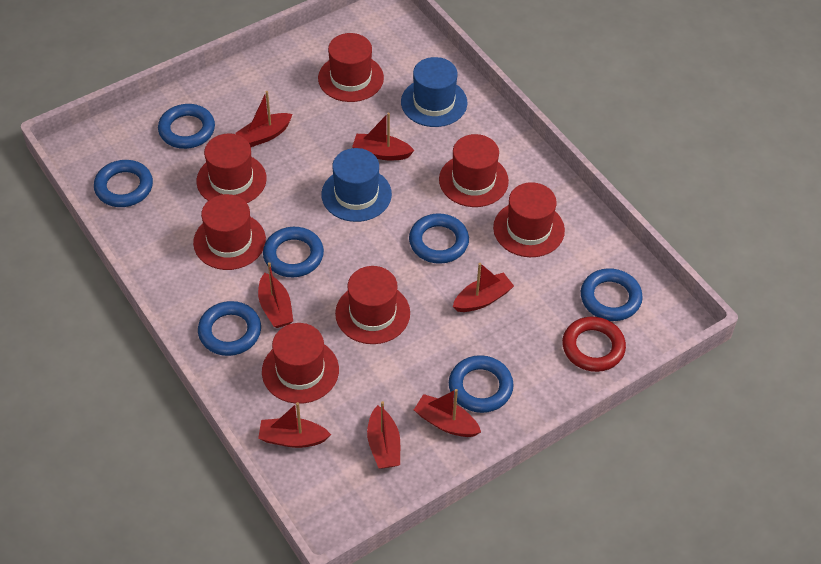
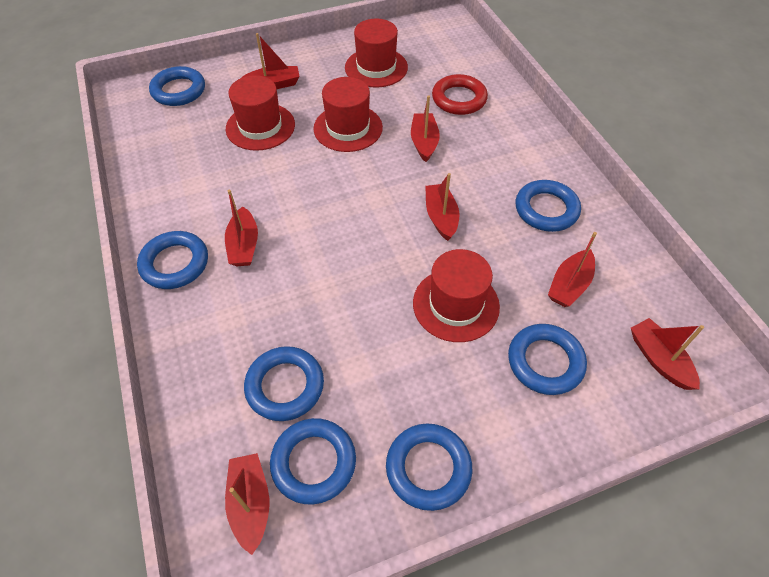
blue hat: 2 -> 0
red hat: 7 -> 4

